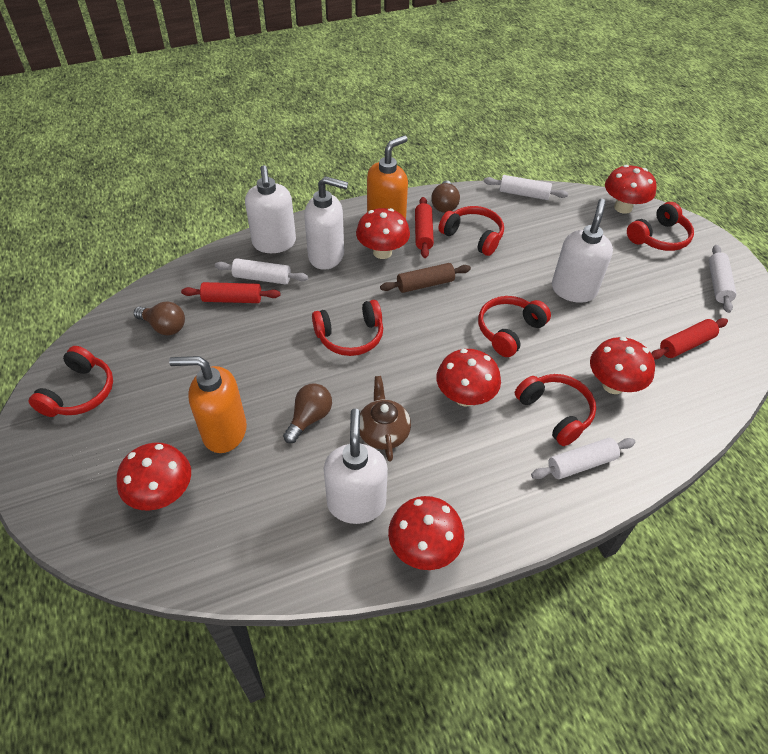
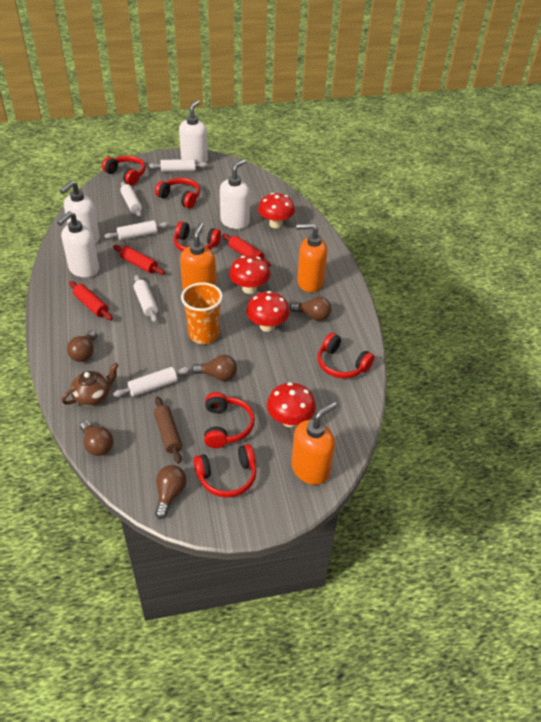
brown light bulb: 3 -> 5
orange cup: 0 -> 1
orange soap dispenser: 2 -> 3
red mushroom: 6 -> 4
white rolling pin: 4 -> 5

